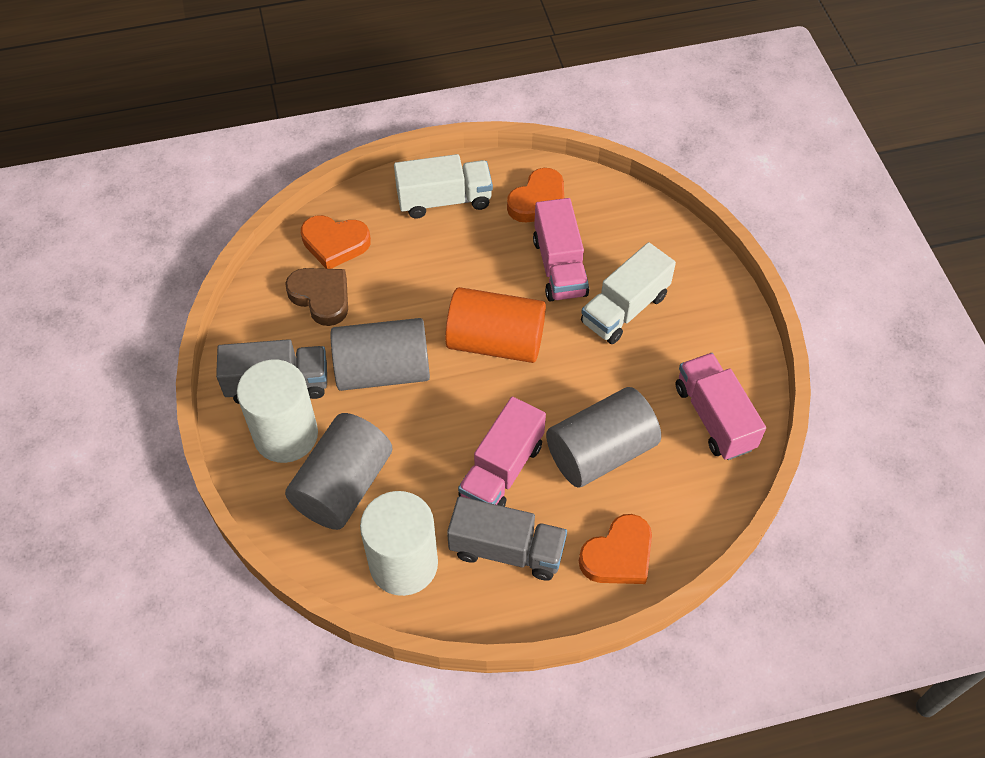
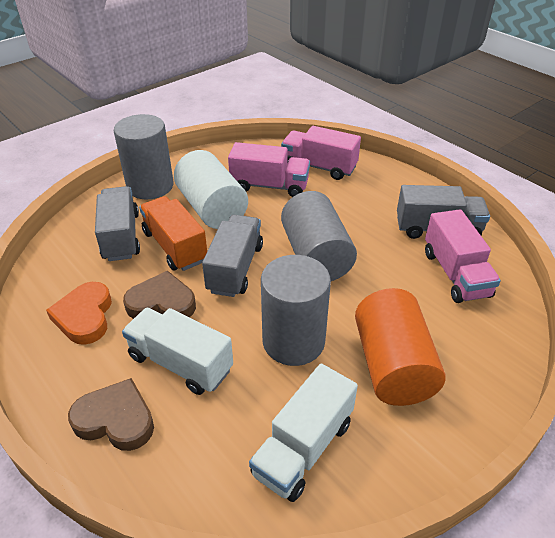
brown heart: 1 -> 2
grey truck: 2 -> 3
orange heart: 3 -> 1
orange truck: 0 -> 1
white cylinder: 2 -> 1

